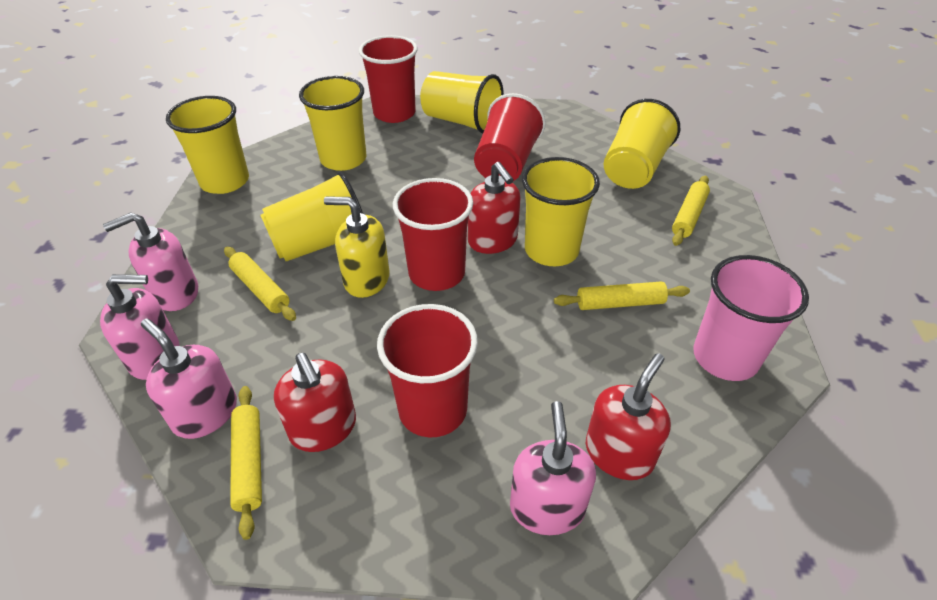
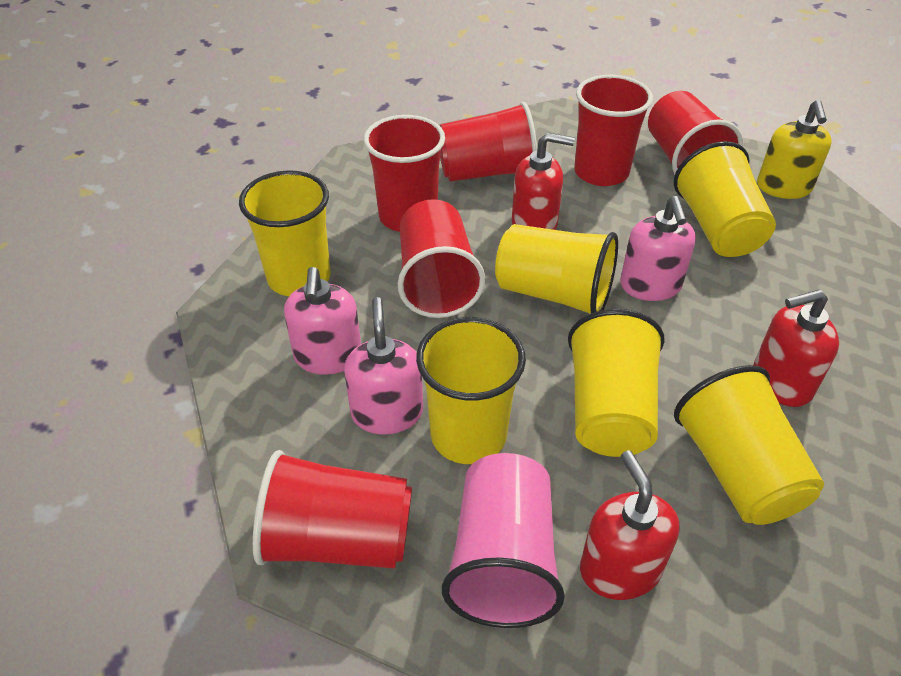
pink soap dispenser: 4 -> 3
red cup: 4 -> 6
yellow rolling pin: 4 -> 0

